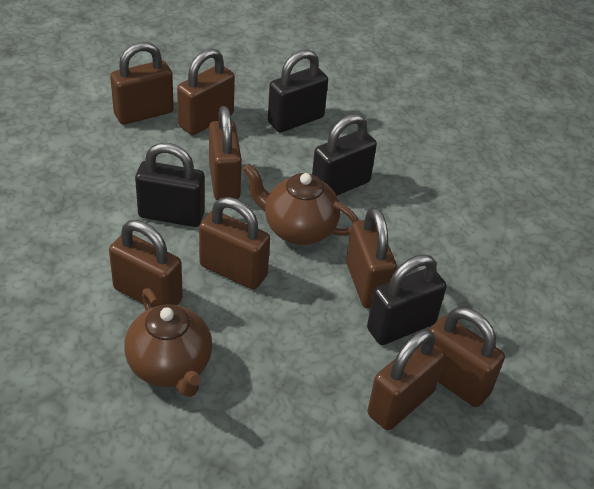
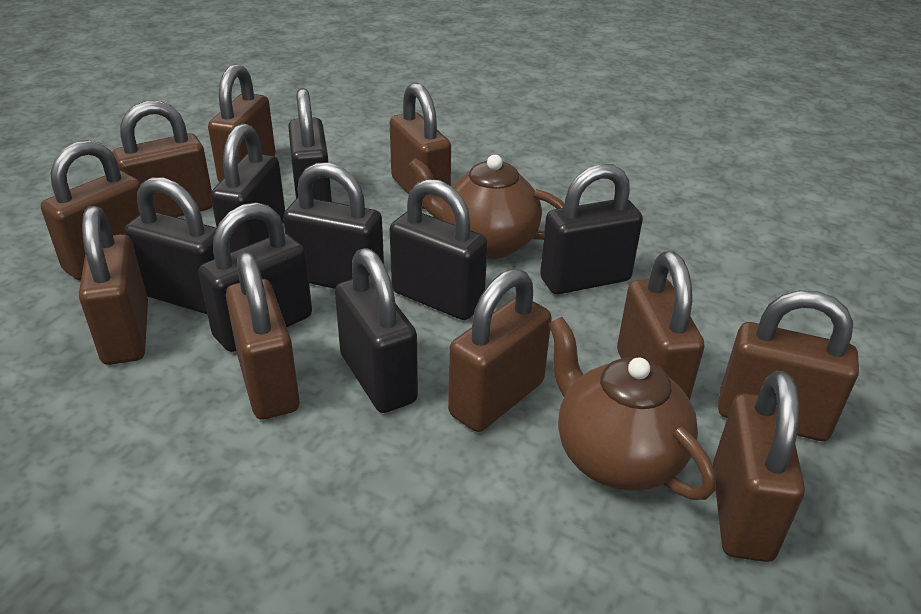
black padlock: 4 -> 8
brown padlock: 8 -> 10

